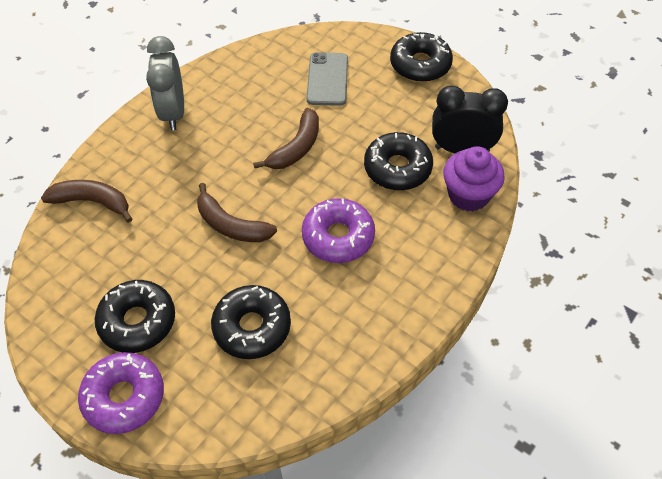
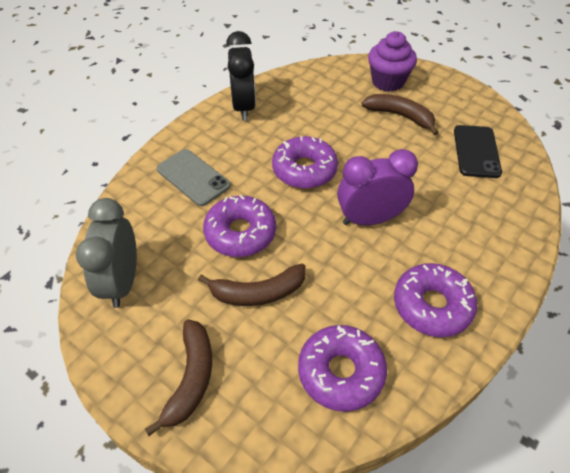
black donut: 4 -> 0
black phone: 0 -> 1
purple clock: 0 -> 1
purple donut: 2 -> 4

